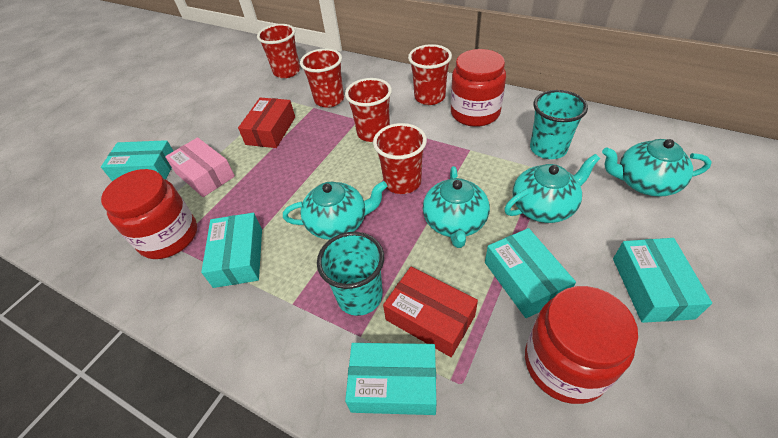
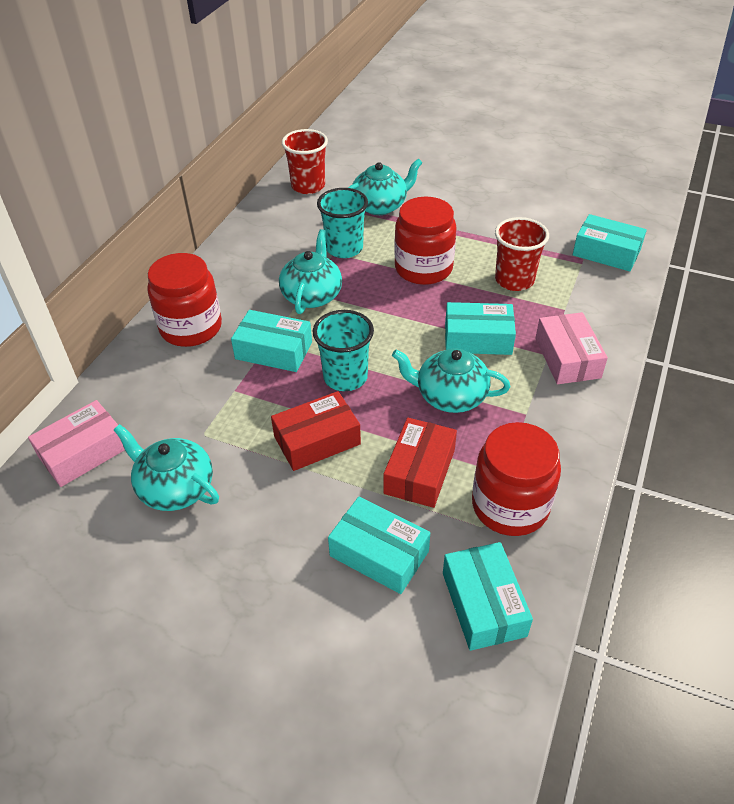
pink box: 1 -> 2
red cup: 5 -> 2

